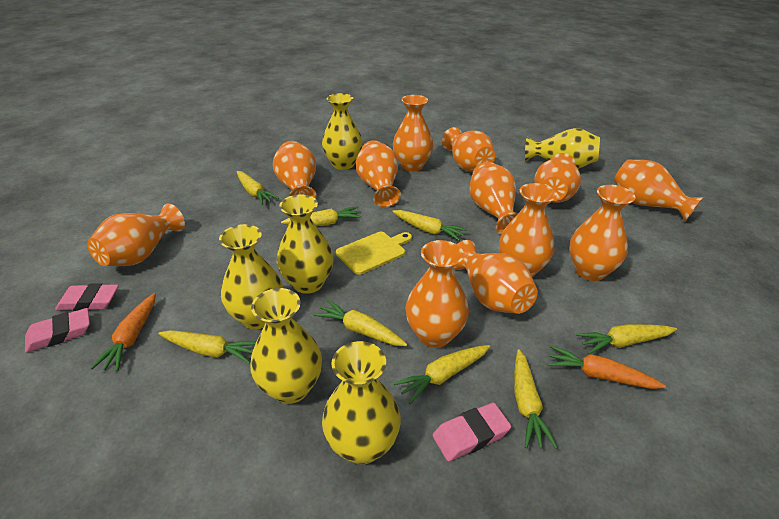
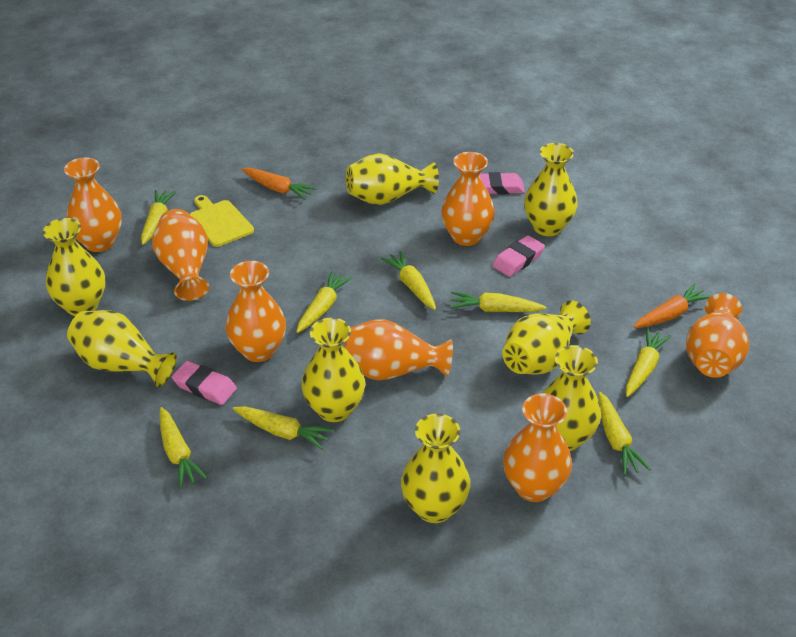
orange vase: 12 -> 7
yellow vase: 6 -> 8

